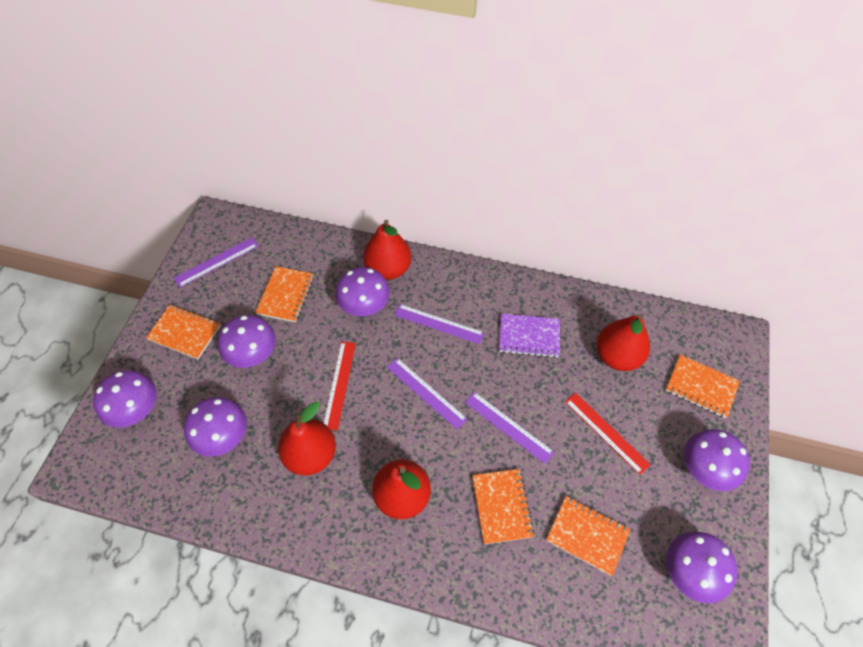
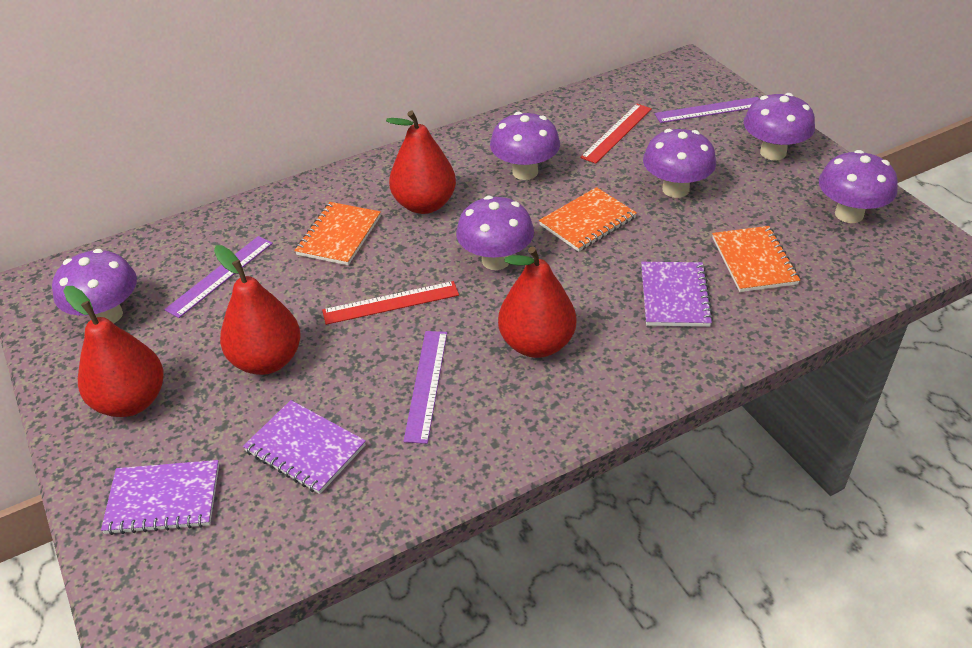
orange notebook: 5 -> 3
purple notebook: 1 -> 3
purple ruler: 4 -> 3

